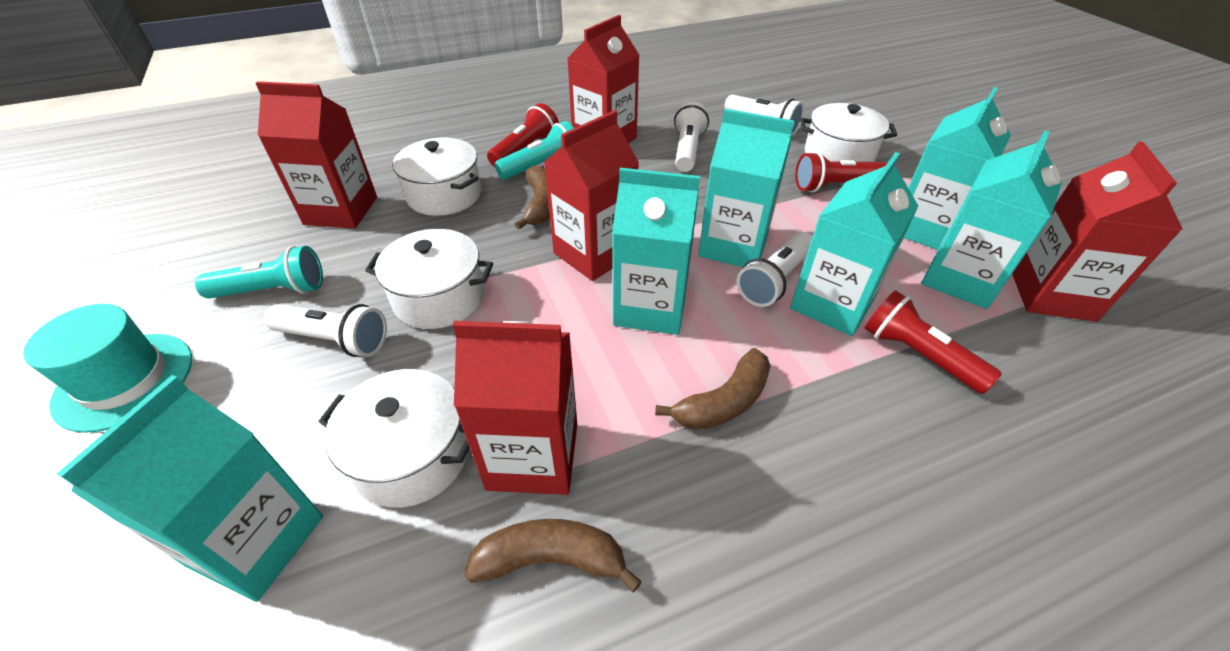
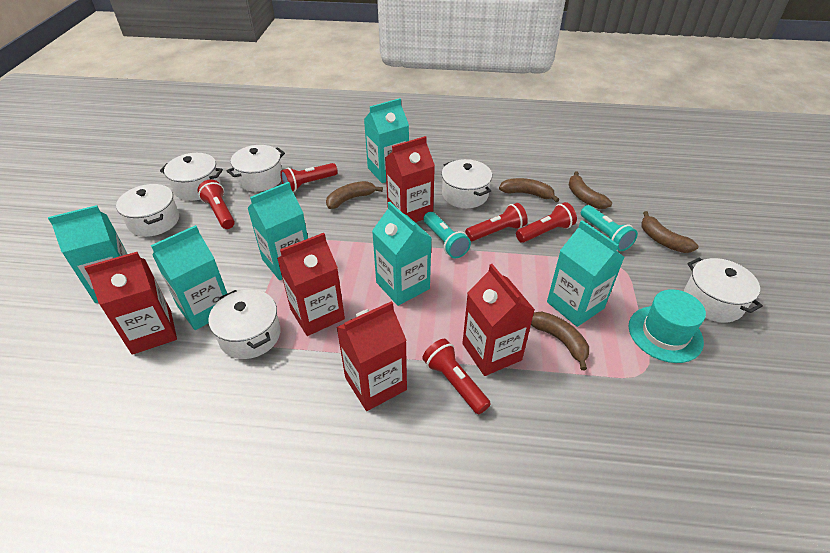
brown banana: 3 -> 5
red flashlight: 3 -> 5
white flashlight: 4 -> 0
white pot: 4 -> 6

